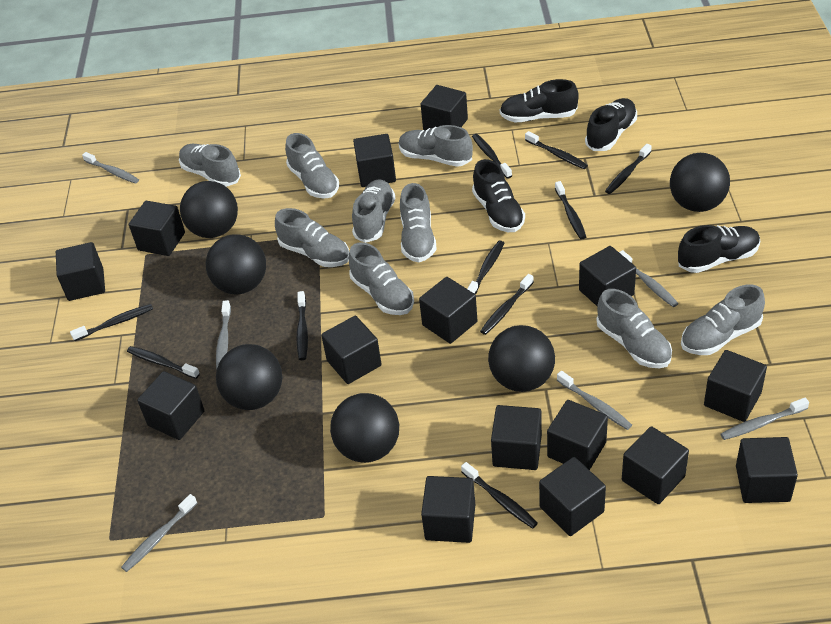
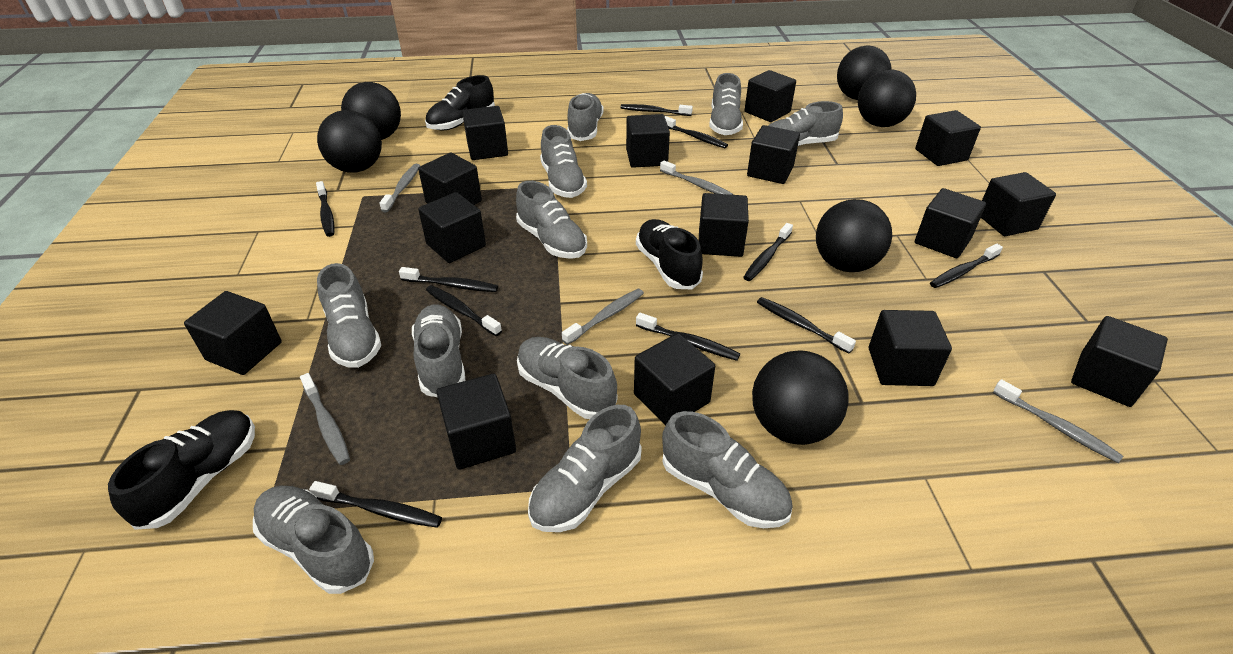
black shoe: 4 -> 3
grey shoe: 9 -> 11
grey toothbrush: 6 -> 5

